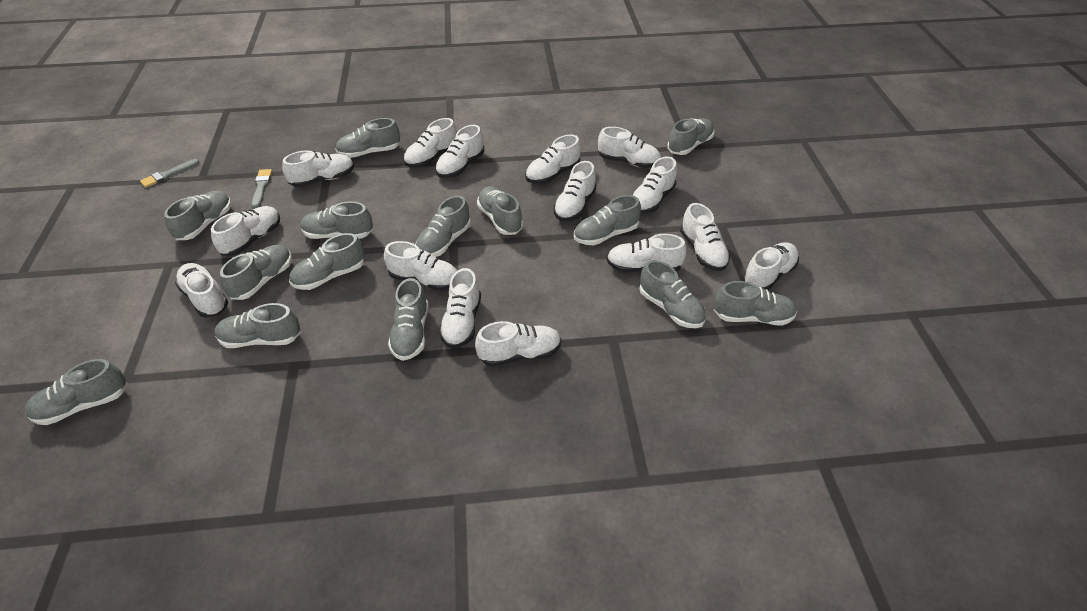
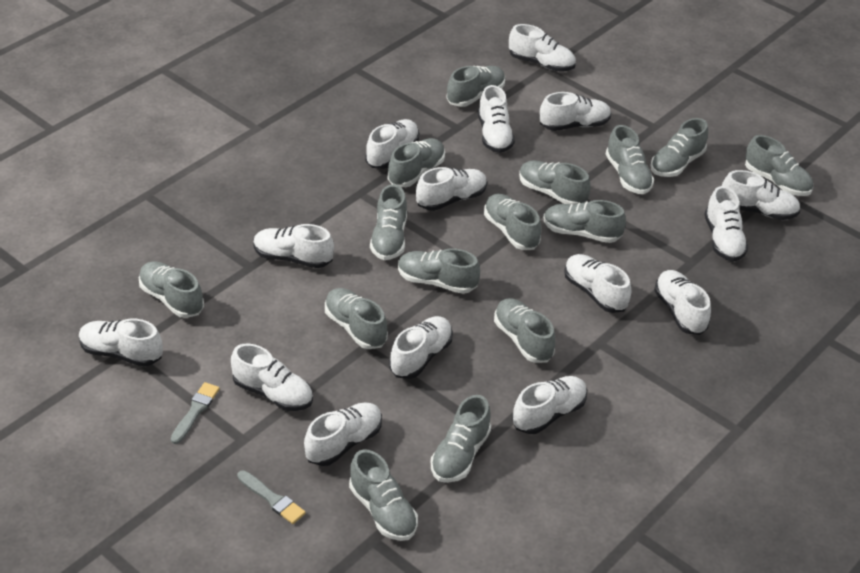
grey shoe: 14 -> 15

